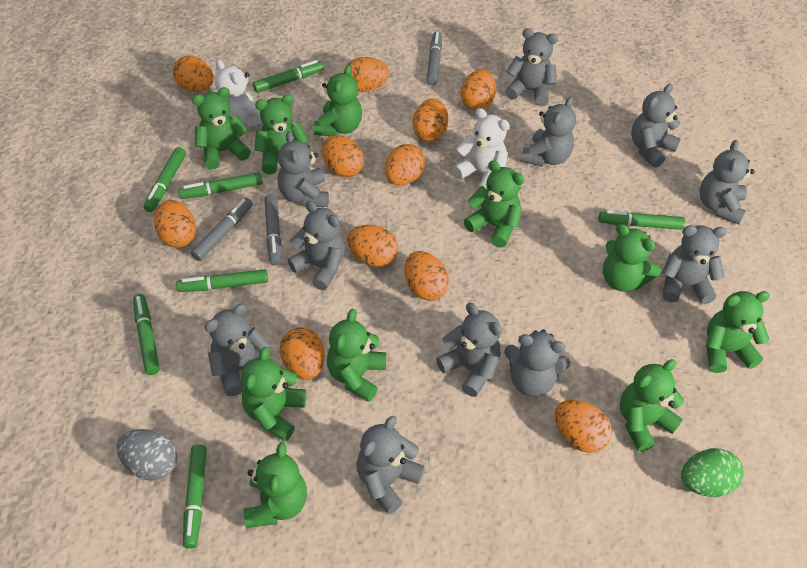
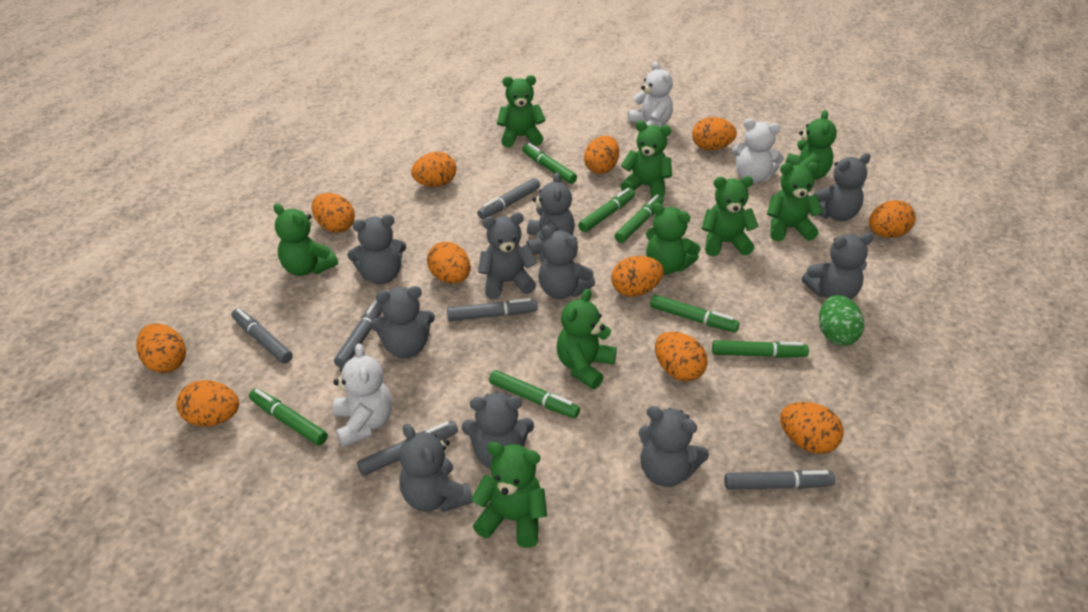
green teddy bear: 10 -> 9
grey egg: 1 -> 0
grey marker: 3 -> 6
grey teddy bear: 11 -> 10
white teddy bear: 2 -> 3

